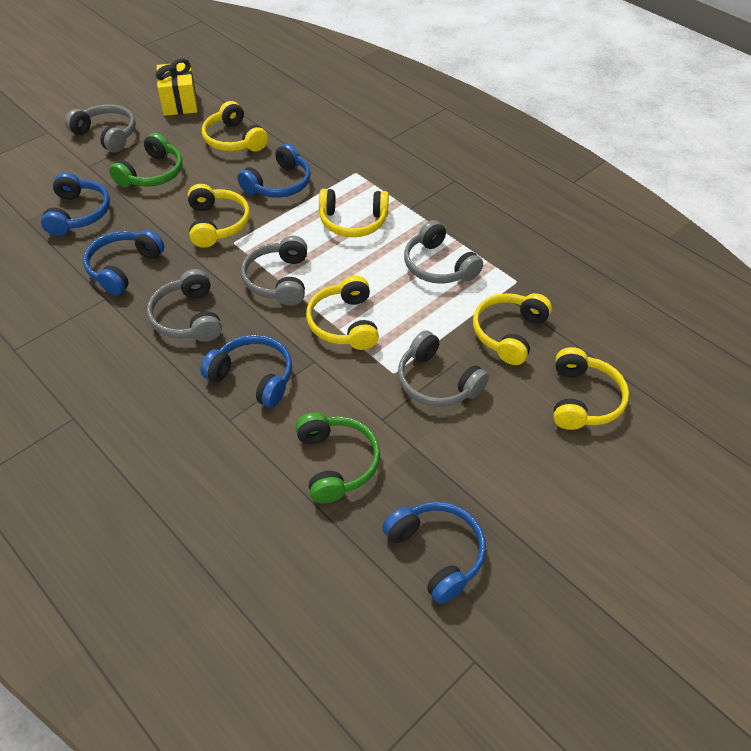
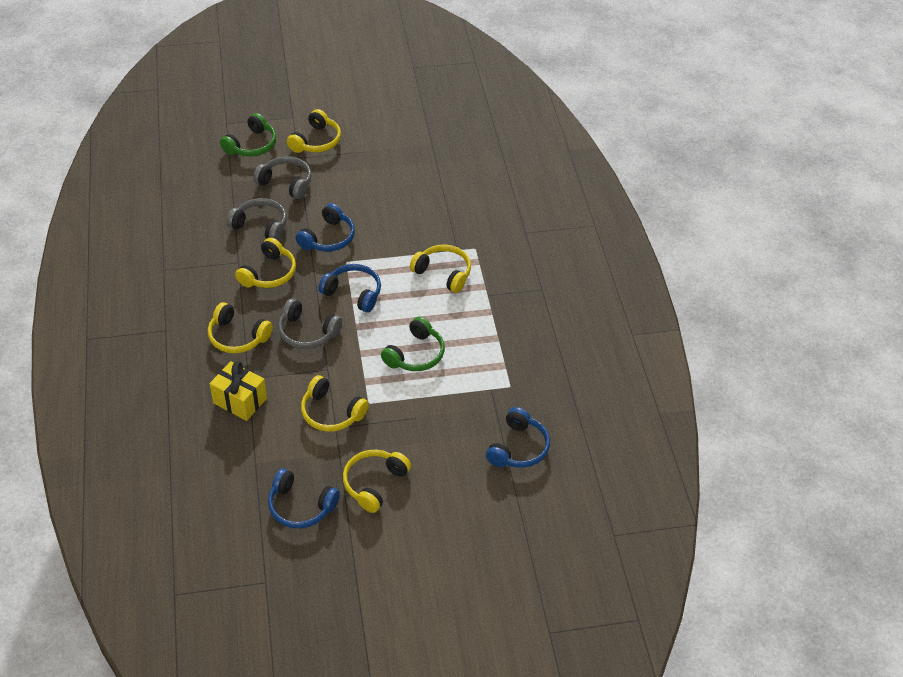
blue headphones: 5 -> 4
grey headphones: 5 -> 3

